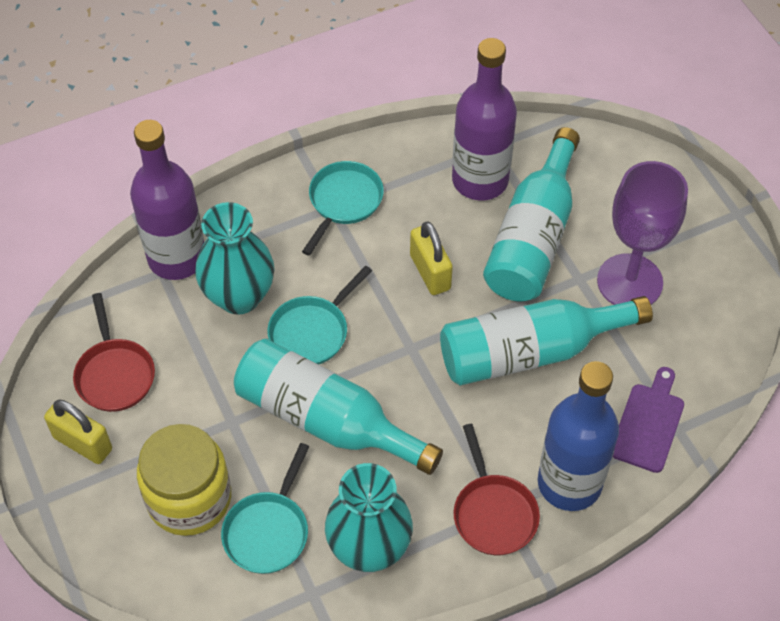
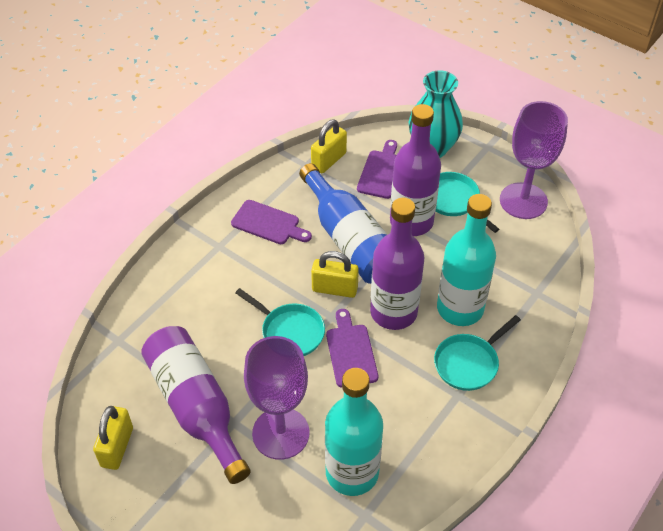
purple bottle: 2 -> 3
purple cutting board: 1 -> 3
purple goblet: 1 -> 2
red pan: 2 -> 0
turquoise bottle: 3 -> 2
turquoise vase: 2 -> 1
yellow jar: 1 -> 0
yellow padlock: 2 -> 3

